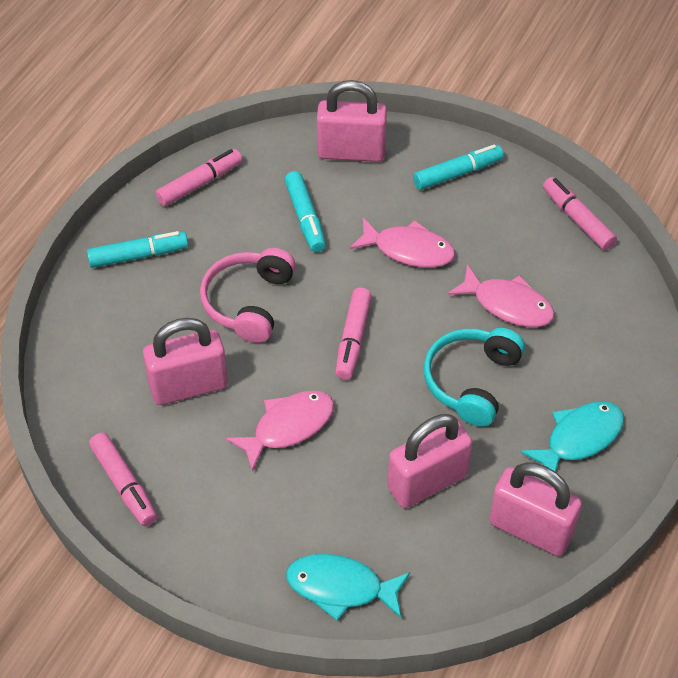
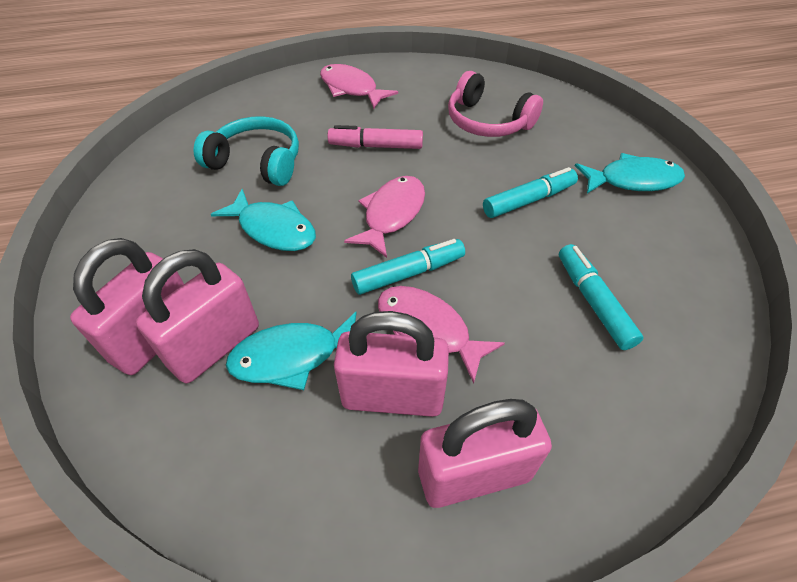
pink marker: 4 -> 1
turquoise fish: 2 -> 3

